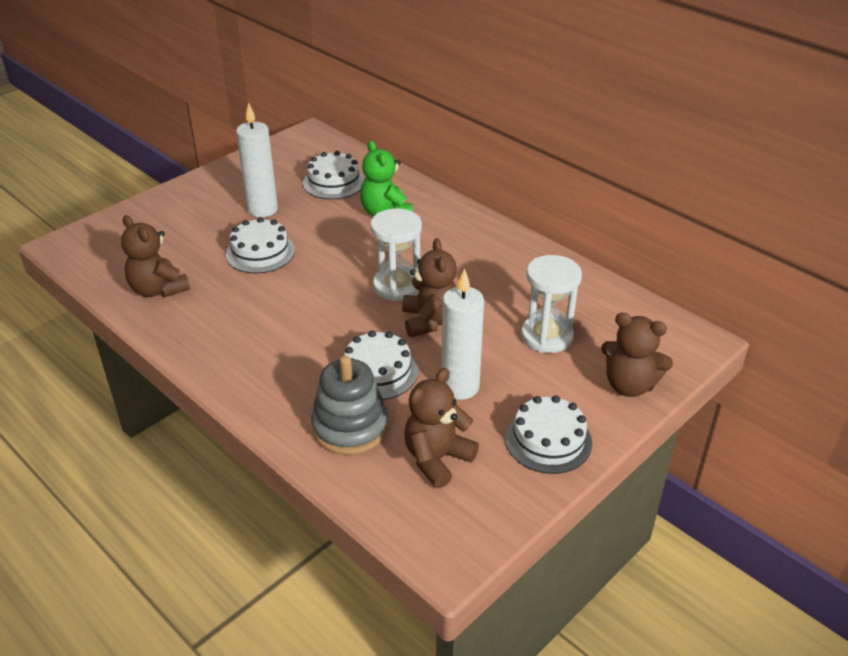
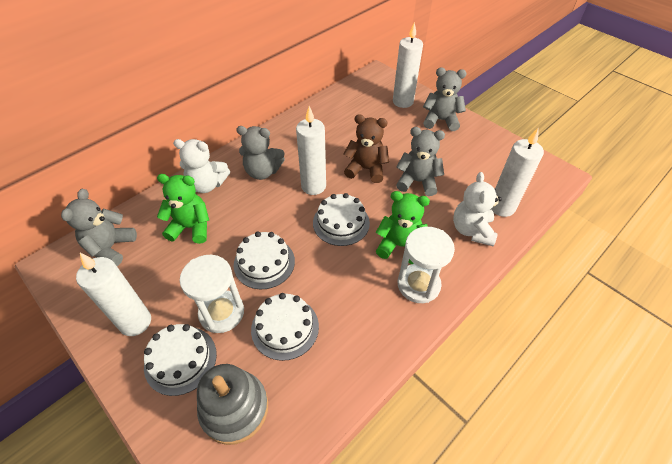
brown teddy bear: 4 -> 1
green teddy bear: 1 -> 2
grey teddy bear: 0 -> 4
white candle: 2 -> 4
white teddy bear: 0 -> 2

